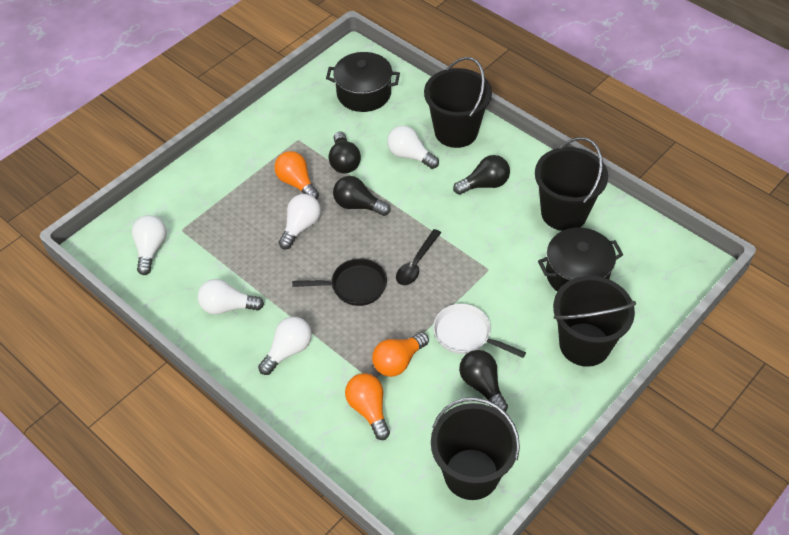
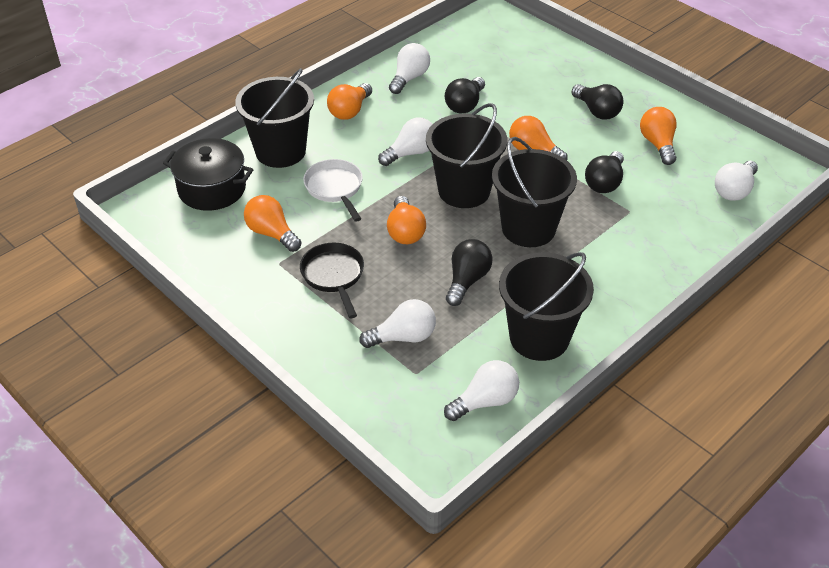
black pot: 2 -> 1
black spoon: 1 -> 0
orange light bulb: 3 -> 5

